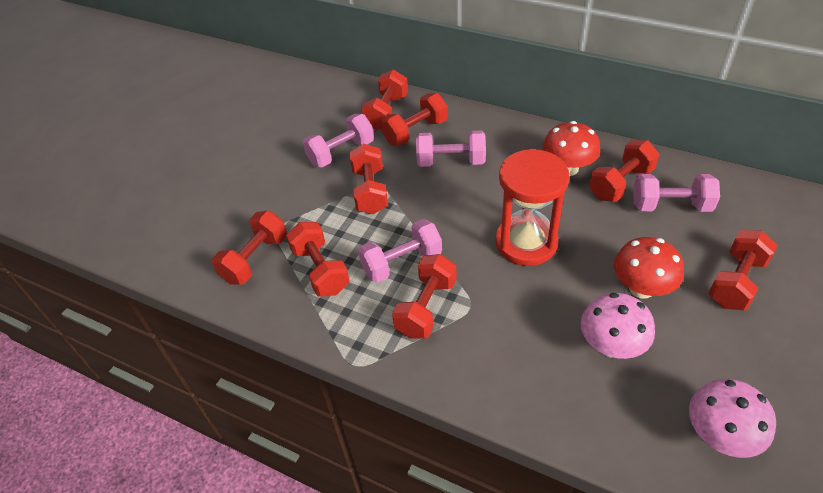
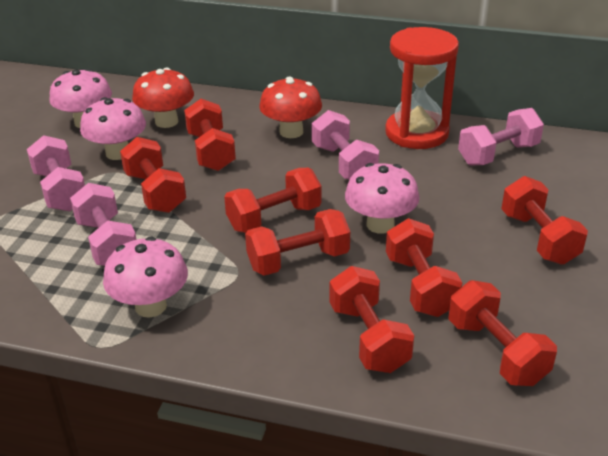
pink mushroom: 2 -> 4

